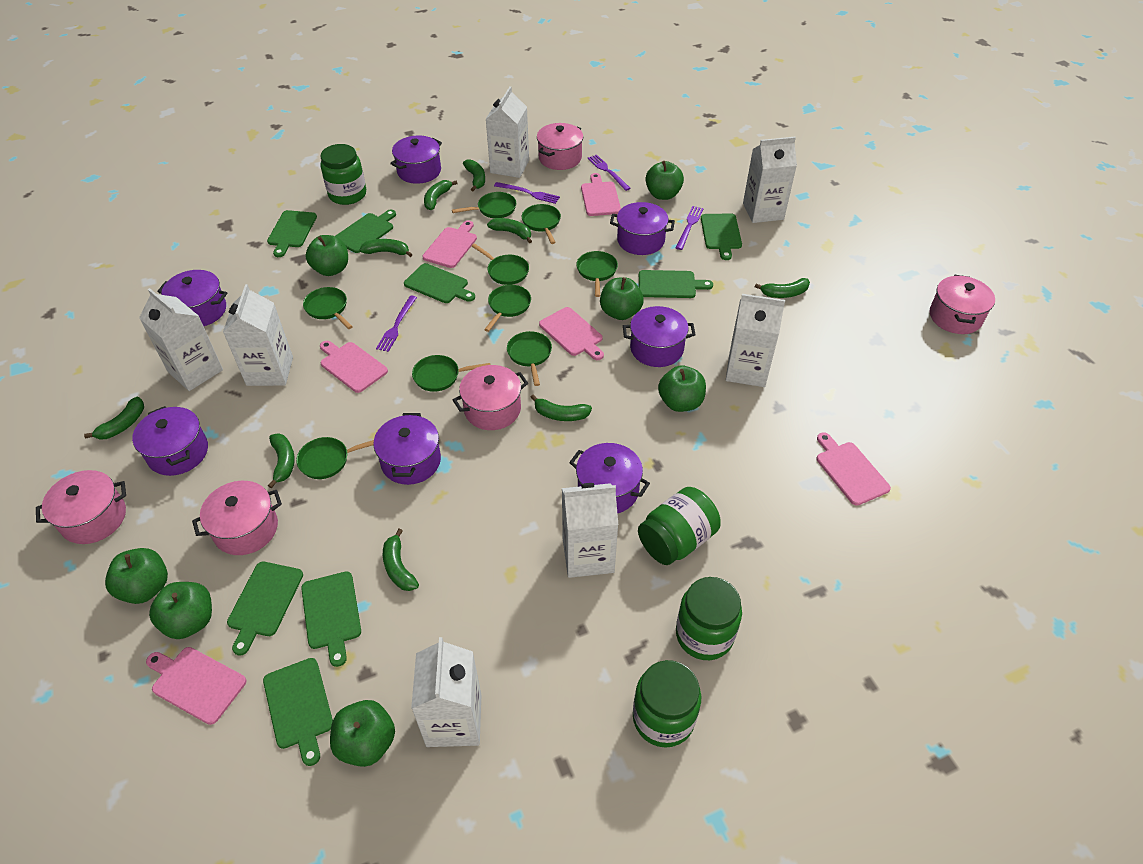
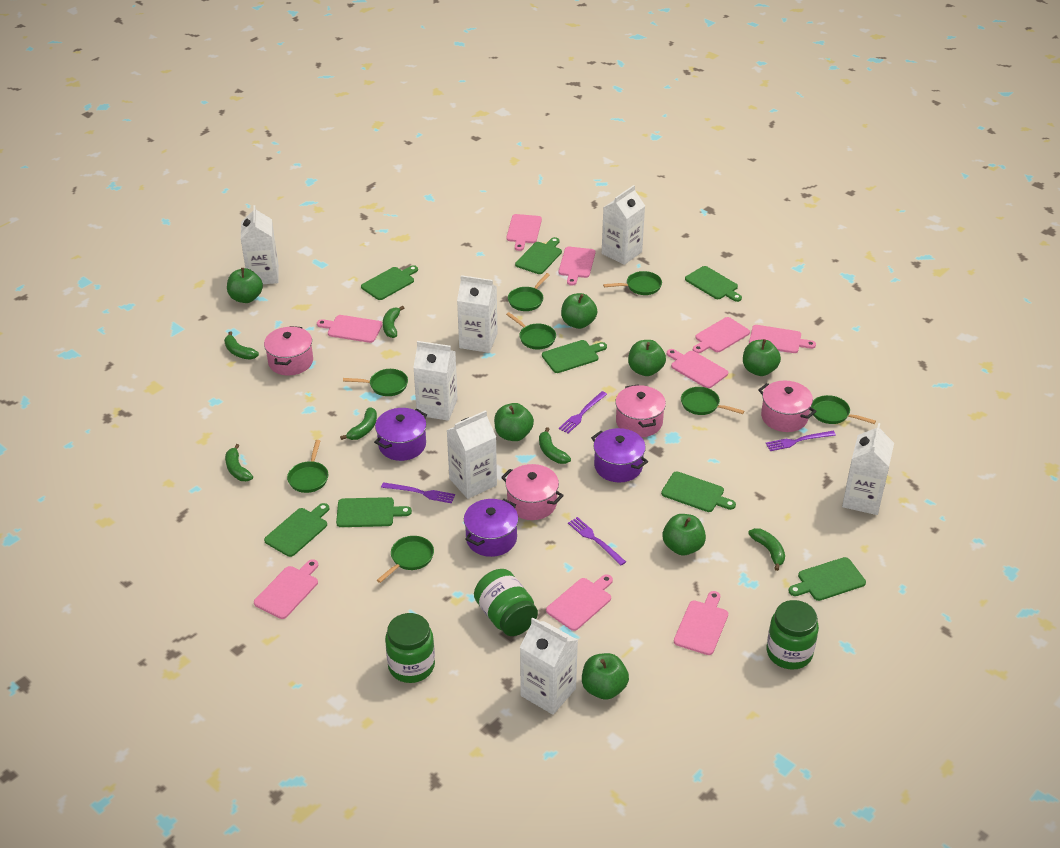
green banana: 9 -> 6
green jar: 4 -> 3
green pan: 9 -> 8
pink cutting board: 6 -> 9
pink pot: 5 -> 4
purple pot: 7 -> 3

